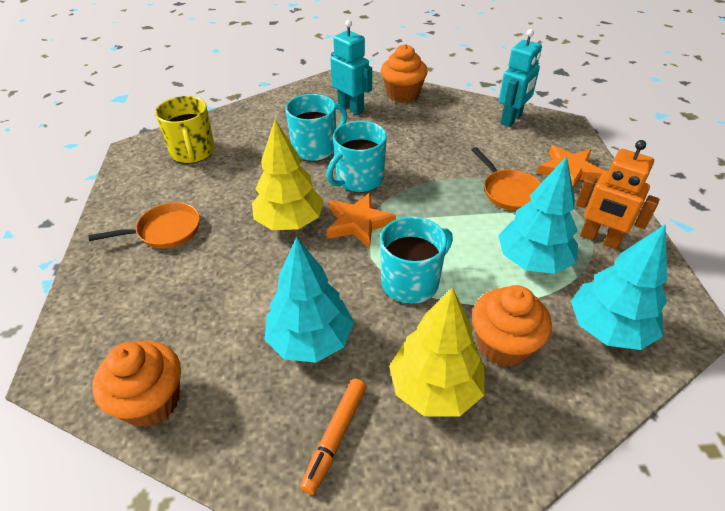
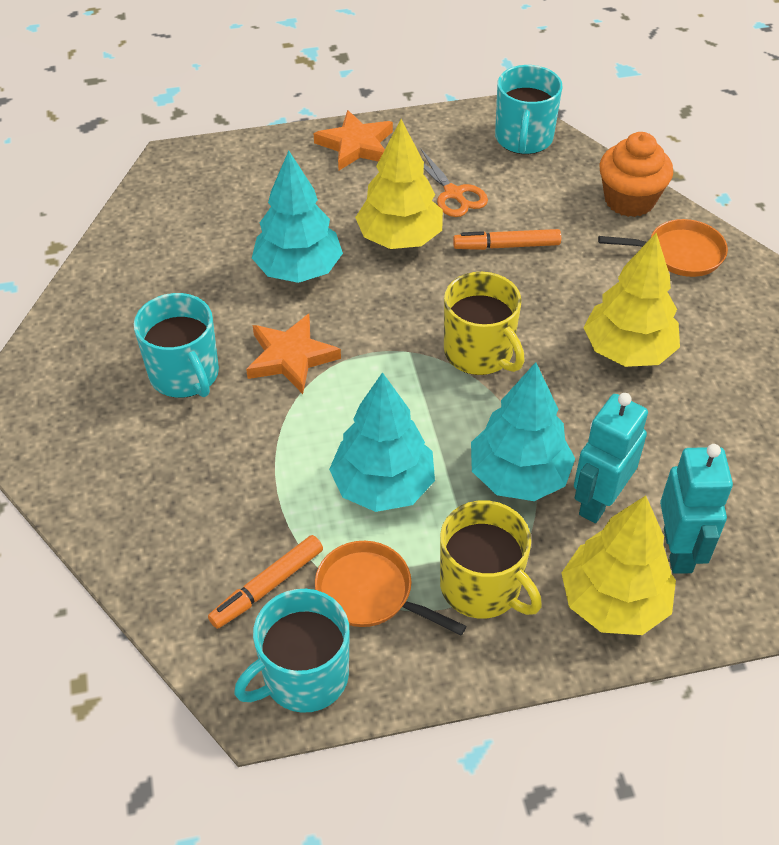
orange cupcake: 3 -> 1
orange marker: 1 -> 2
orange robot: 1 -> 0
orange scissors: 0 -> 1
yellow mug: 1 -> 2
yellow tree: 2 -> 3

